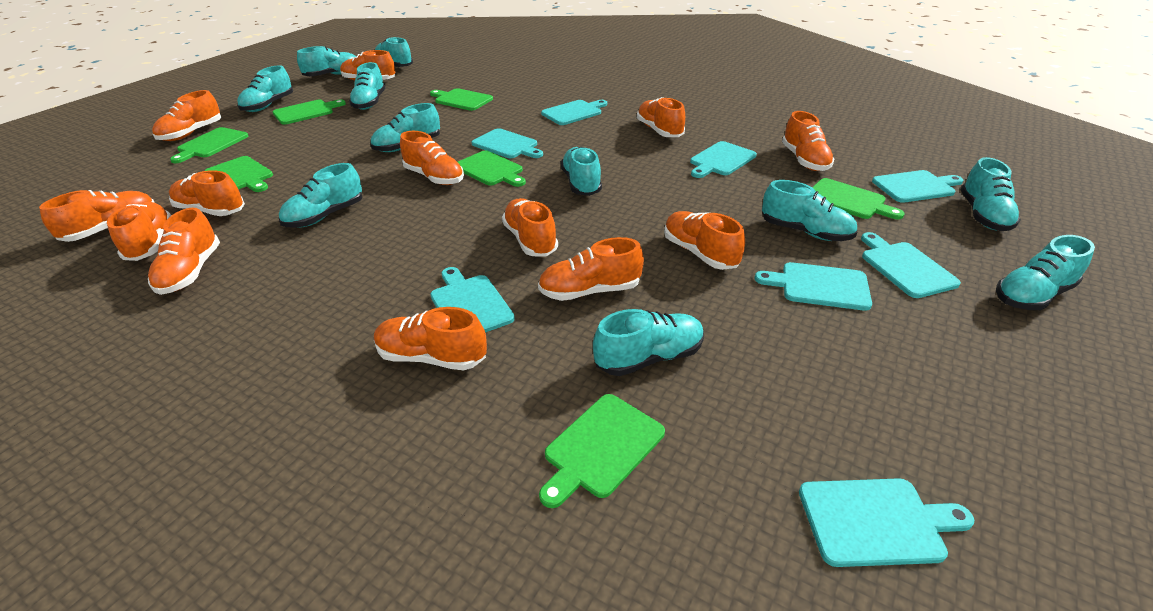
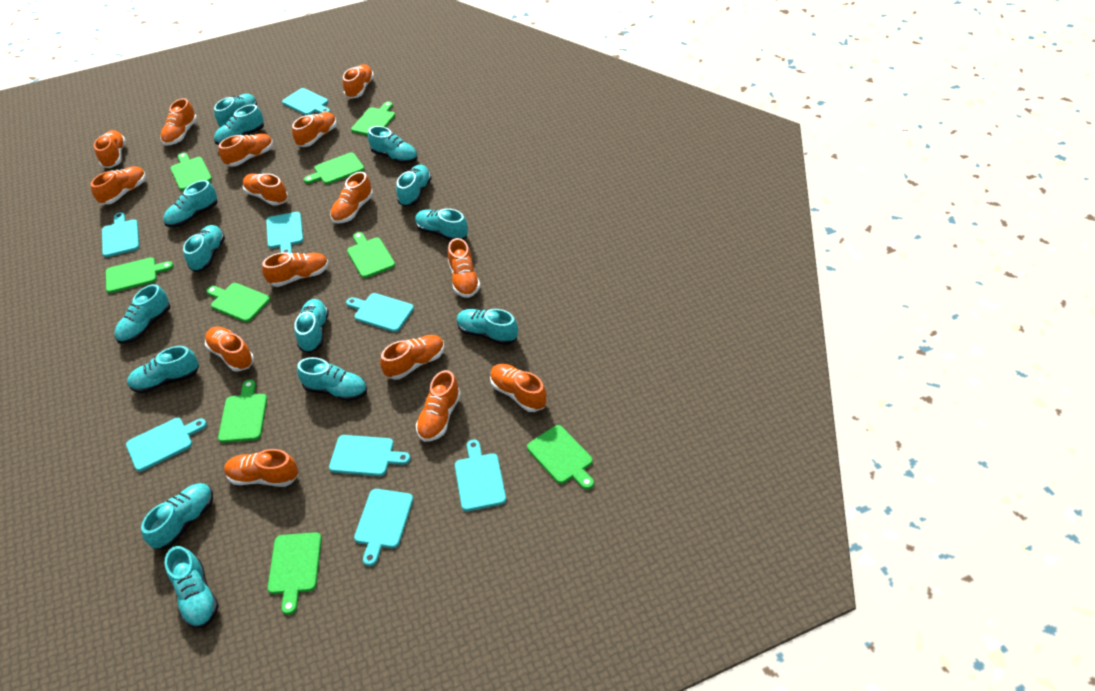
green cutting board: 7 -> 9
orange shoe: 13 -> 15
turquoise shoe: 11 -> 14

